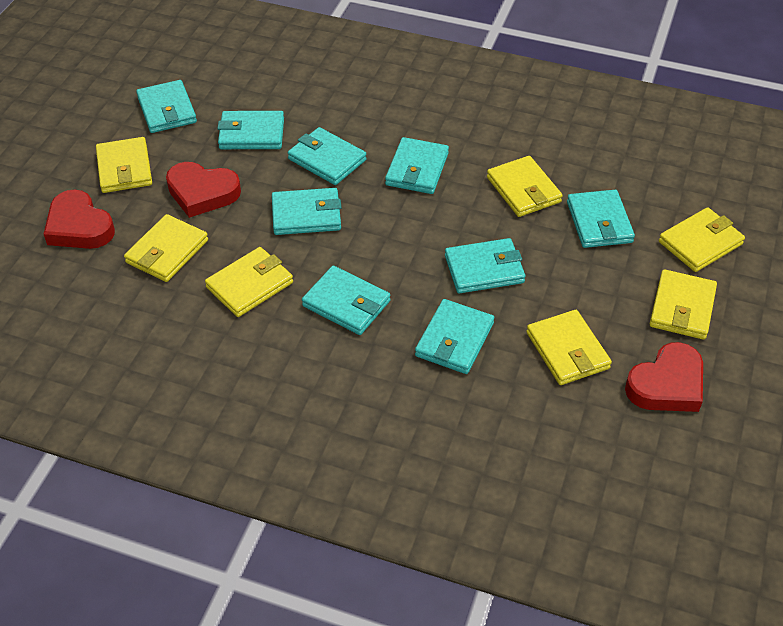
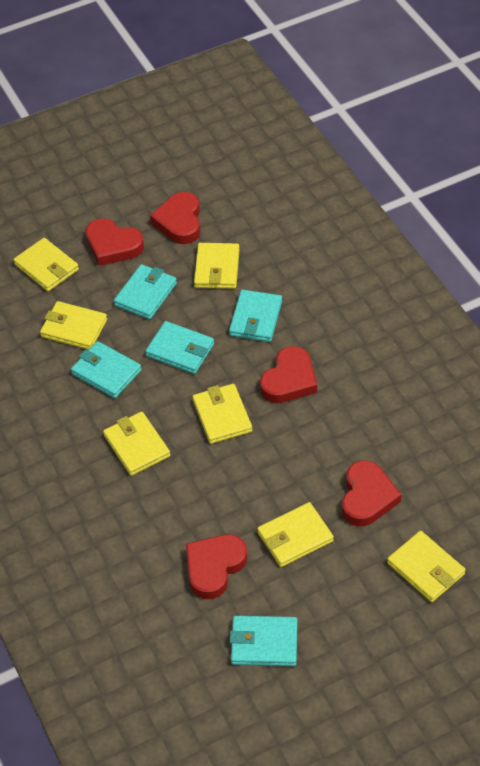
red heart: 3 -> 5
turquoise wallet: 9 -> 5

